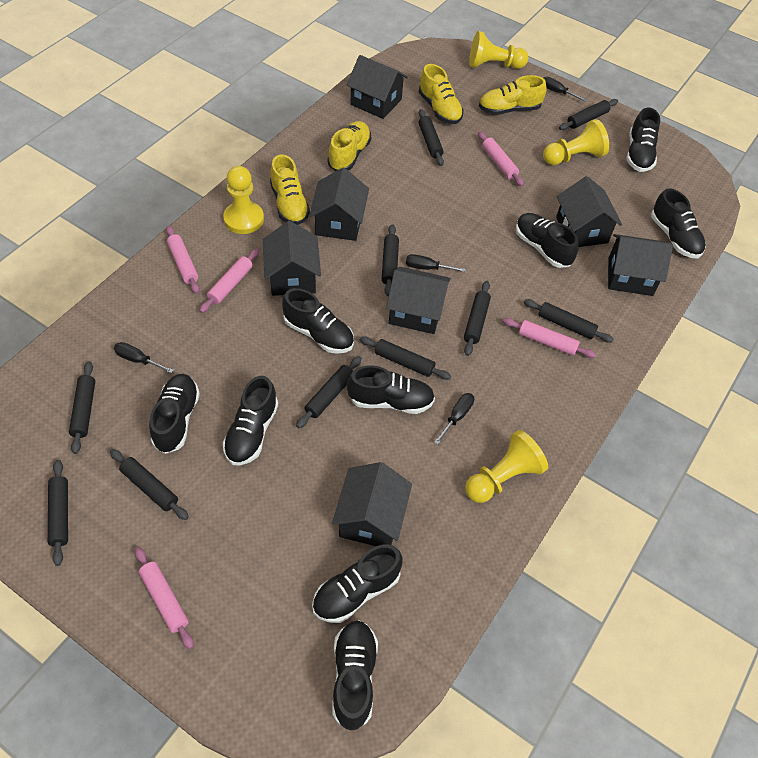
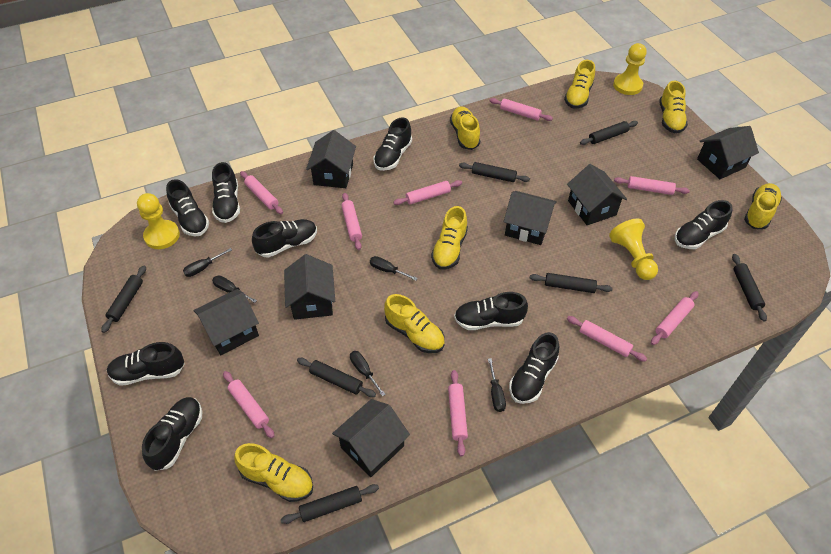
black rolling pin: 10 -> 7
black screwdriver: 4 -> 5
pink rolling pin: 5 -> 9
yellow pawn: 4 -> 3
yellow shoe: 4 -> 7

